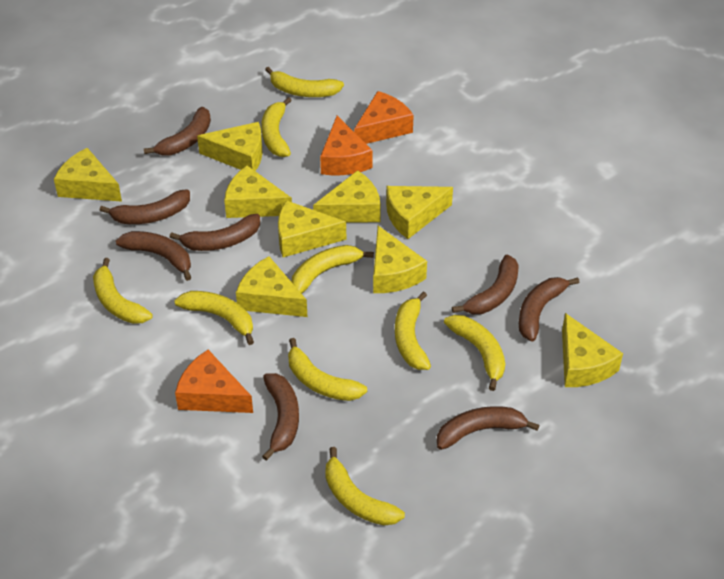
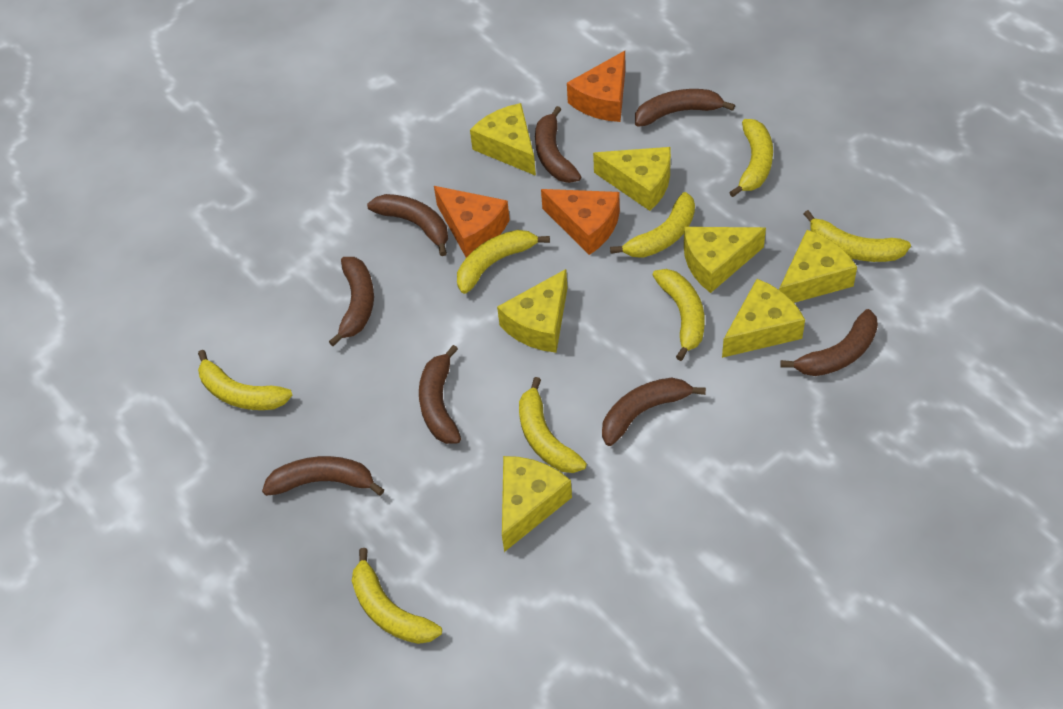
yellow banana: 9 -> 8
yellow cheese: 9 -> 7

